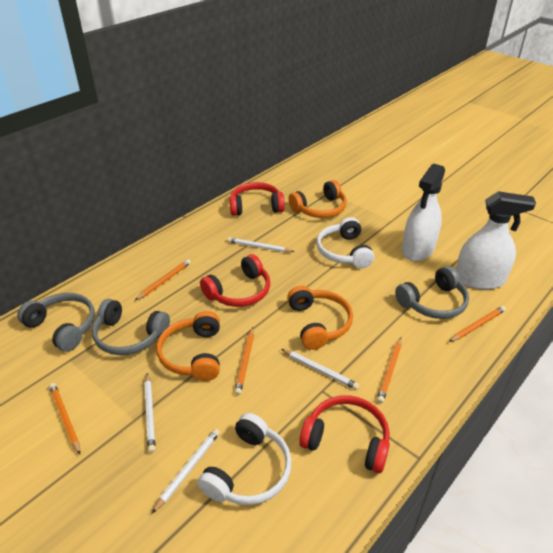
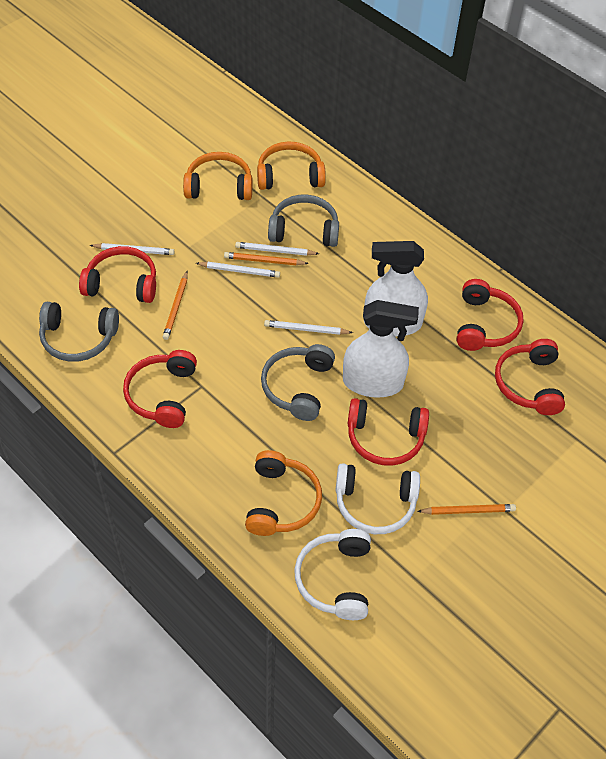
orange pencil: 5 -> 3
red headphones: 3 -> 5

